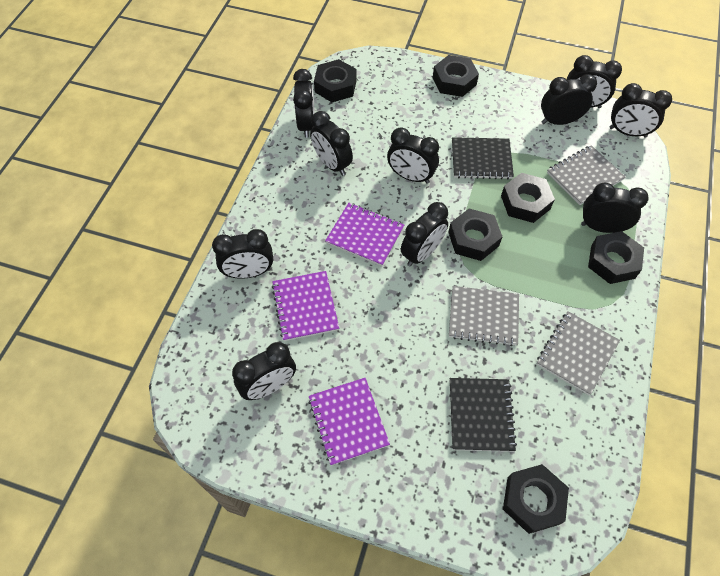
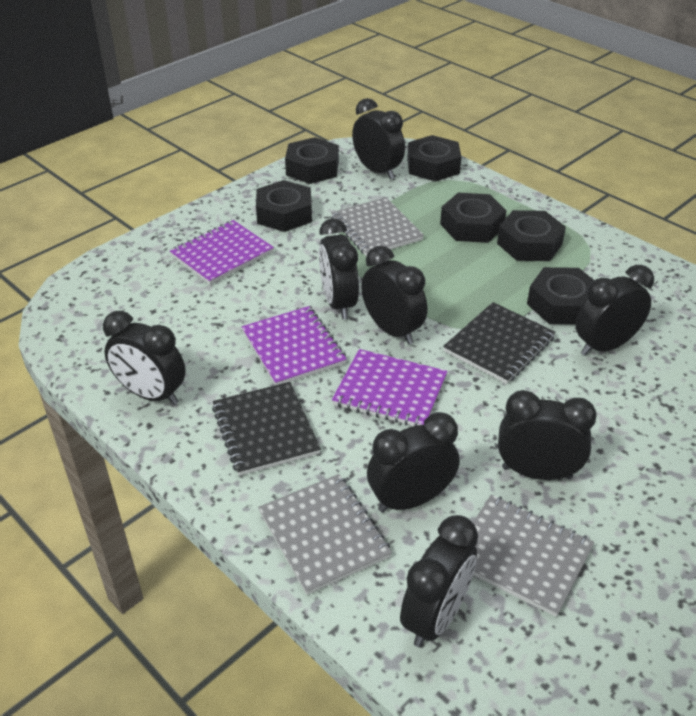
black clock: 10 -> 8

